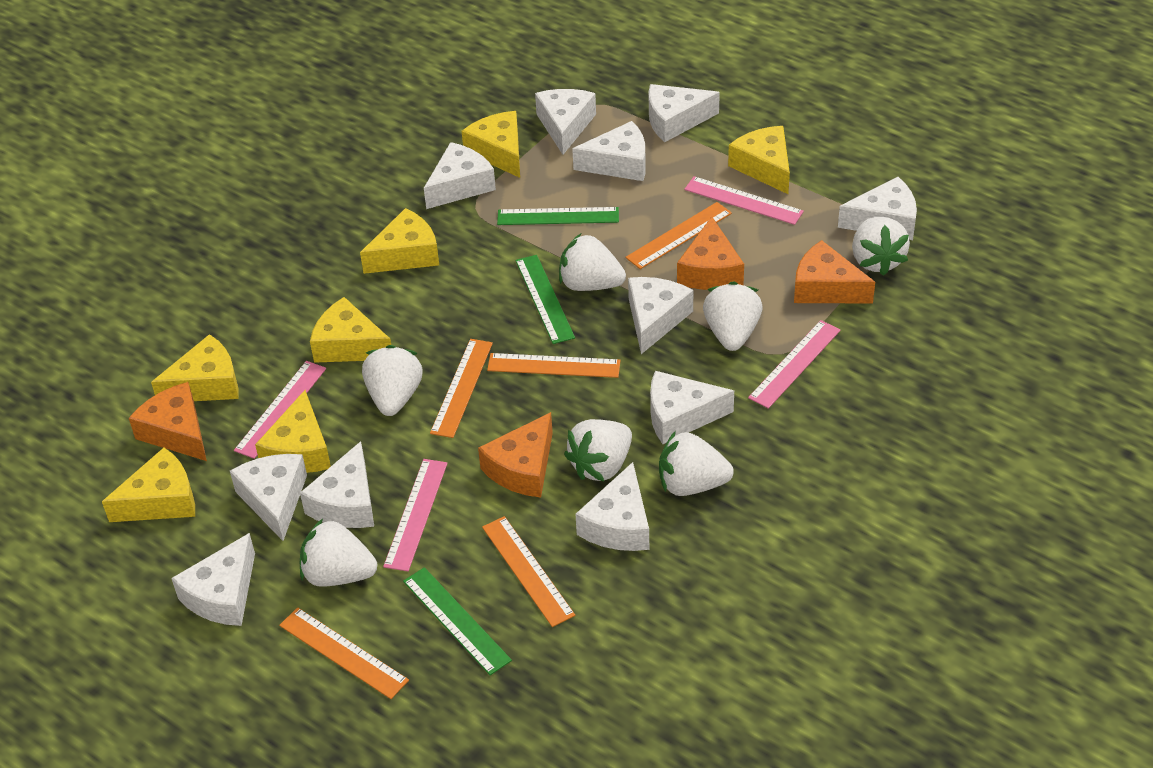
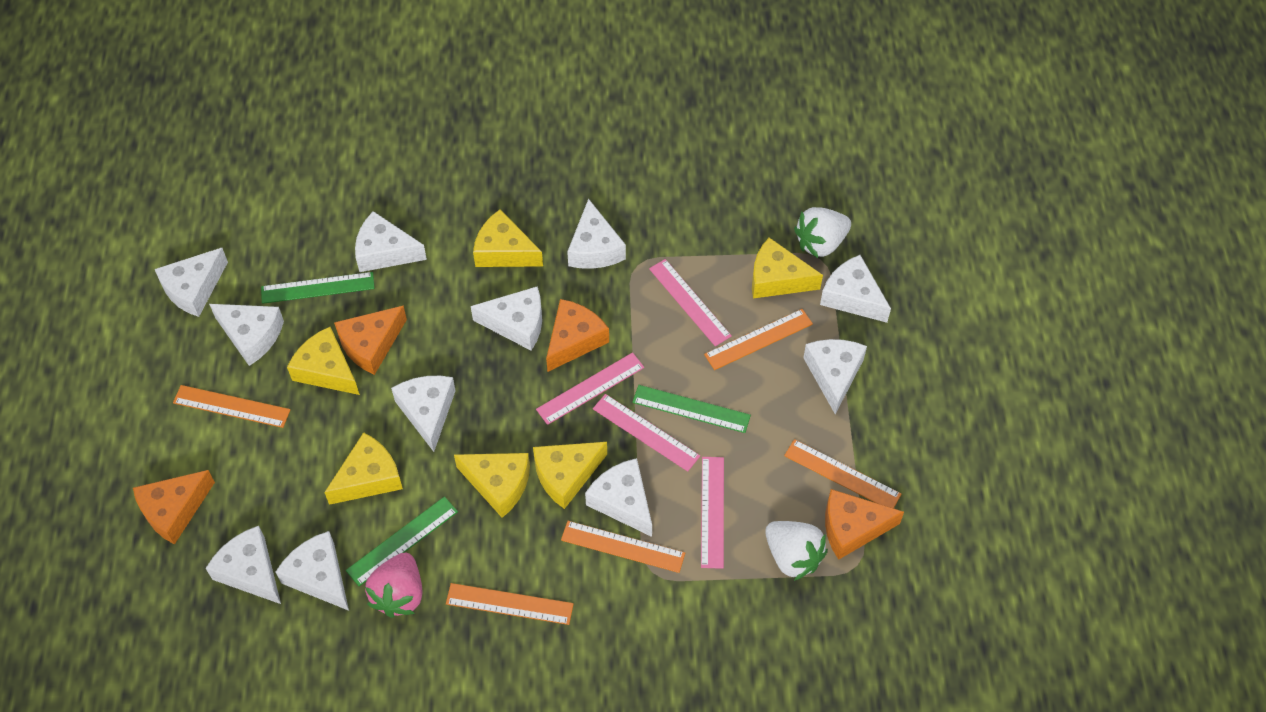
pink strawberry: 0 -> 1
white strawberry: 7 -> 2
yellow cheese: 7 -> 6

